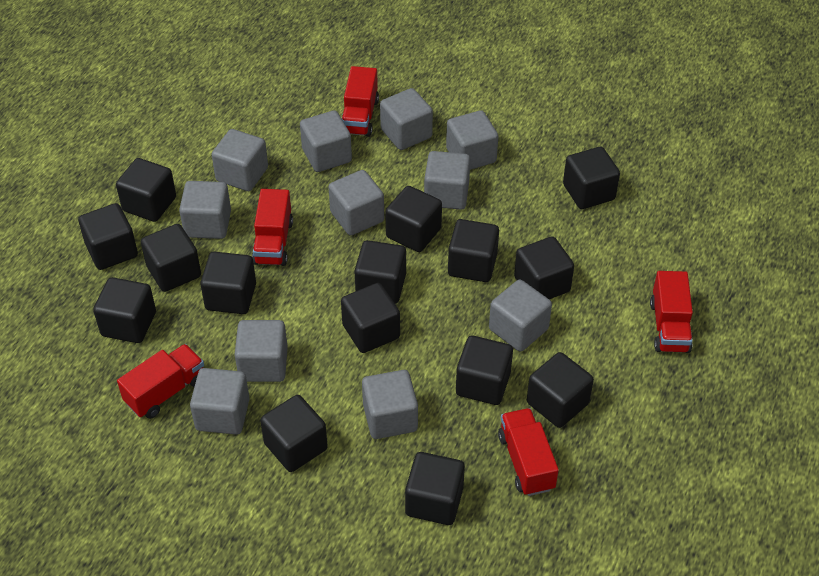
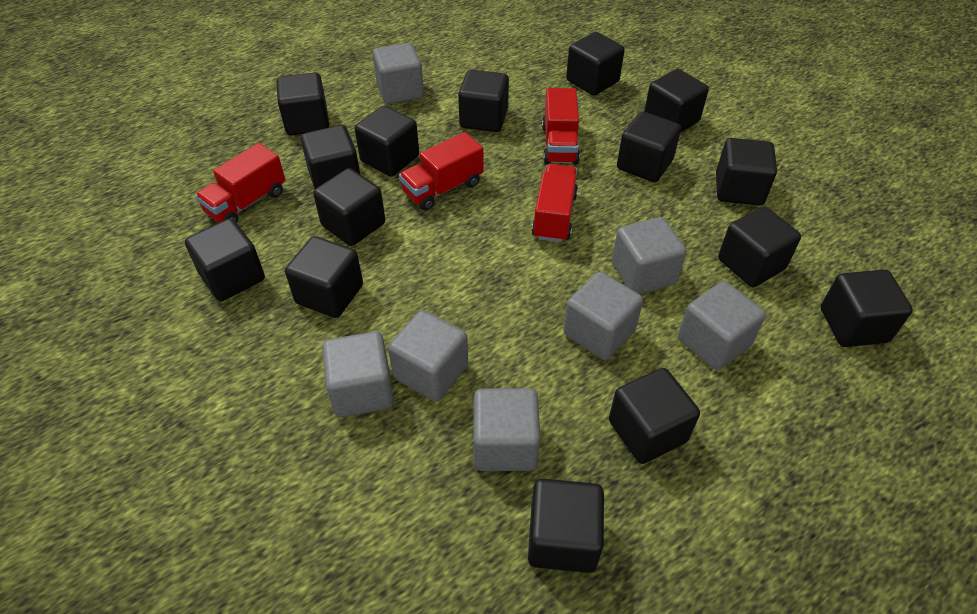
grey cube: 11 -> 7
red truck: 5 -> 4

